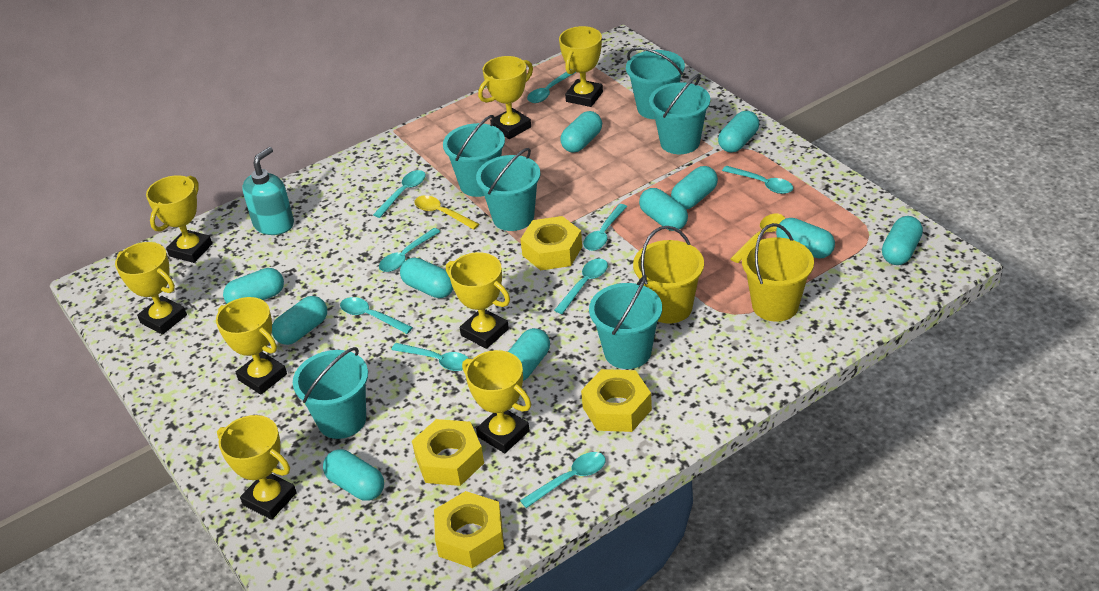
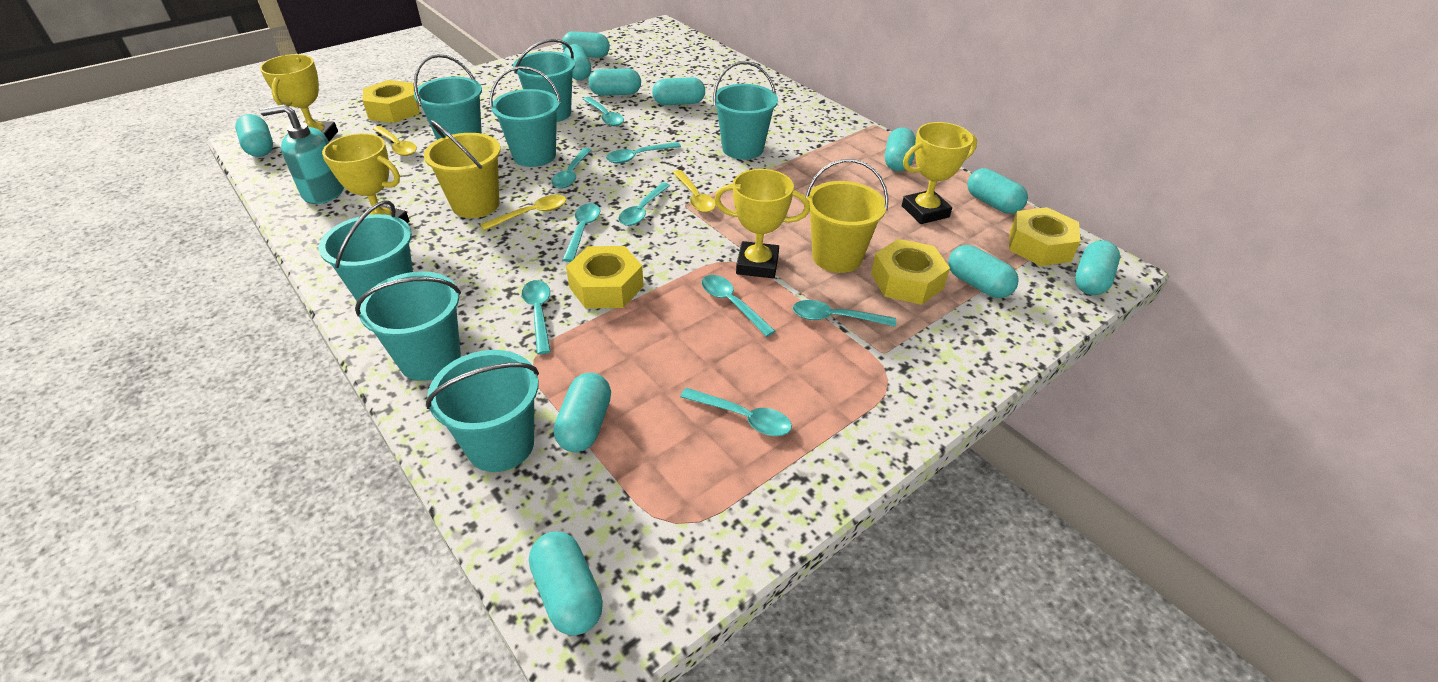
turquoise bucket: 6 -> 7
yellow spoon: 2 -> 3
yellow trophy: 8 -> 4

